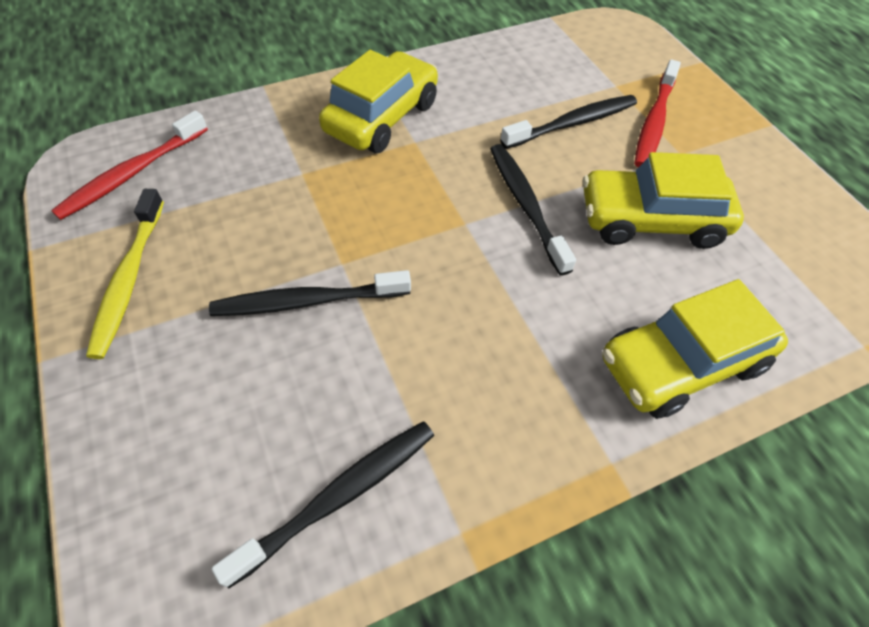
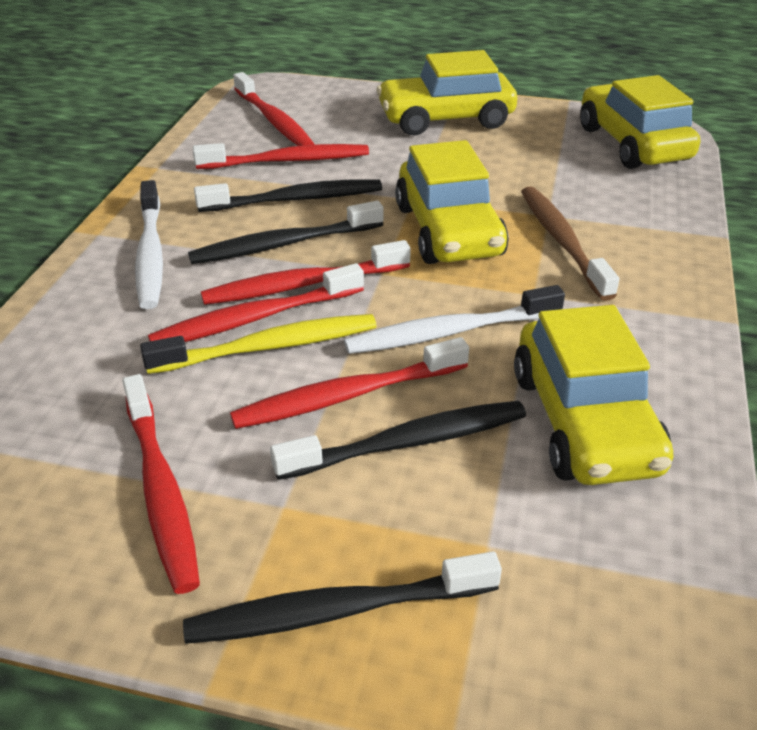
brown toothbrush: 0 -> 1
red toothbrush: 2 -> 6
white toothbrush: 0 -> 2
yellow car: 3 -> 4

